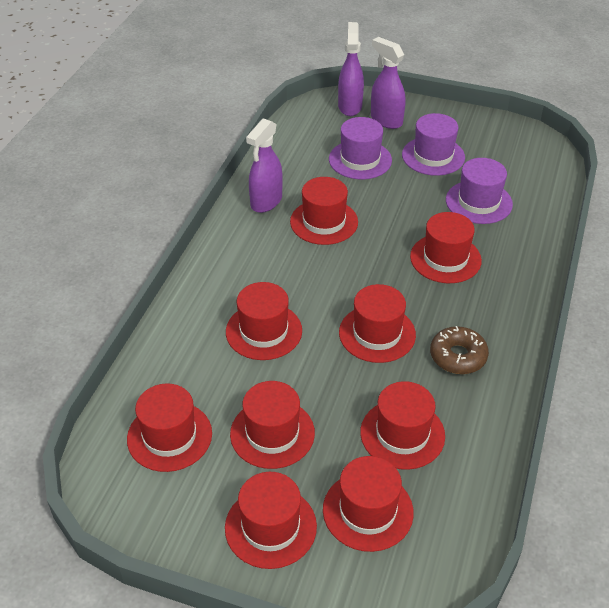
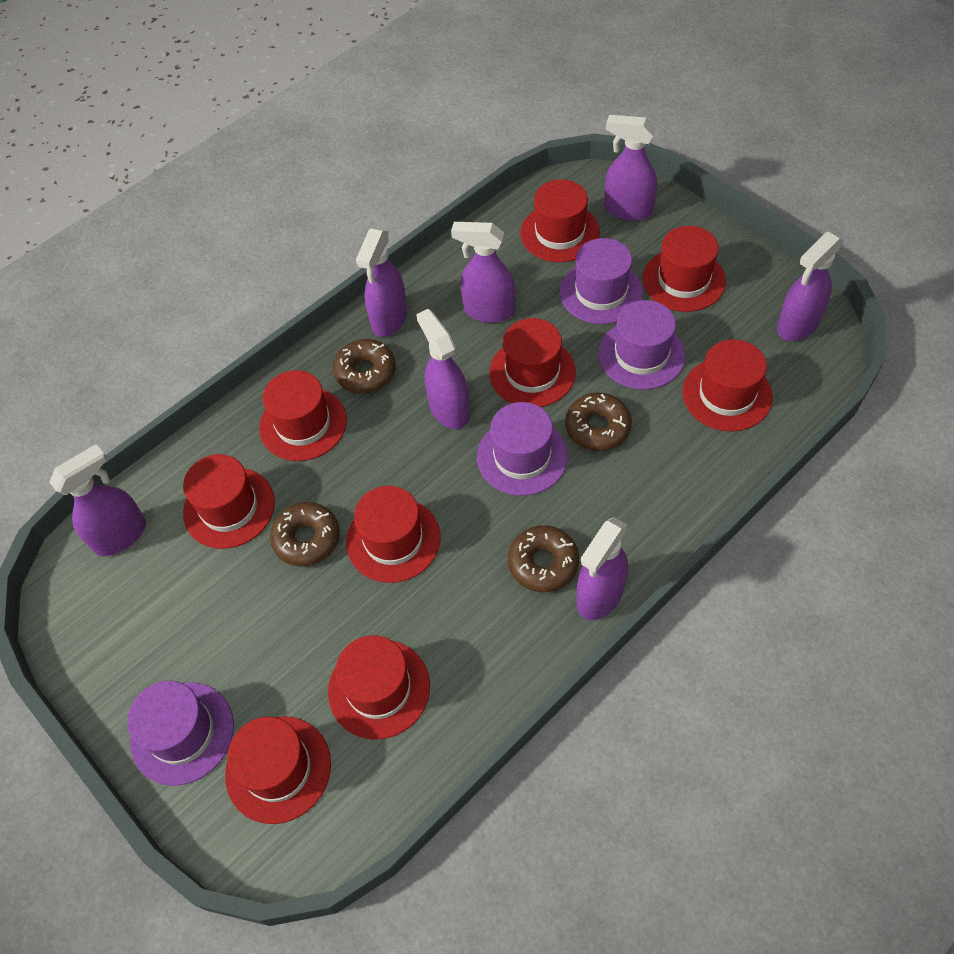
brown donut: 1 -> 4
purple hat: 3 -> 4
purple spray bottle: 3 -> 7

